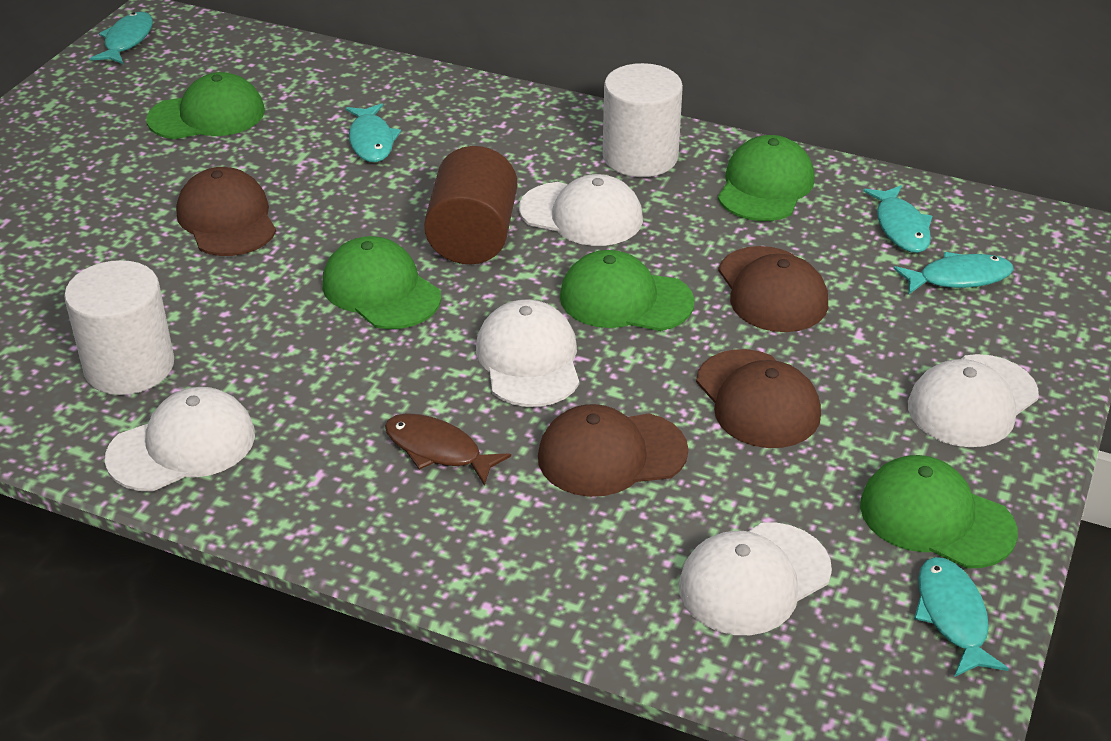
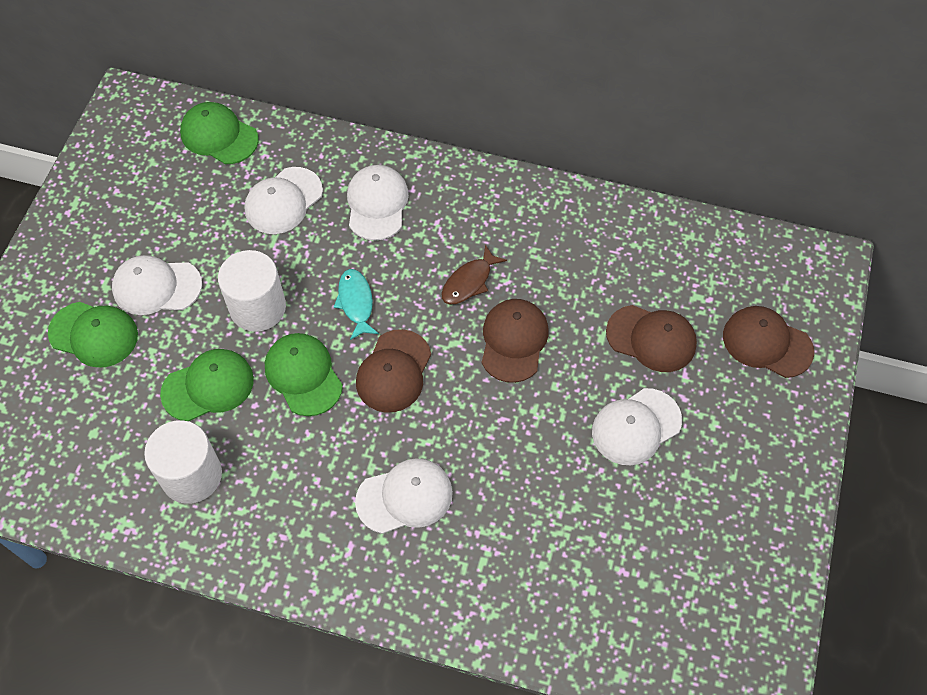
brown cylinder: 1 -> 0
green cap: 5 -> 4
turquoise fish: 5 -> 1

